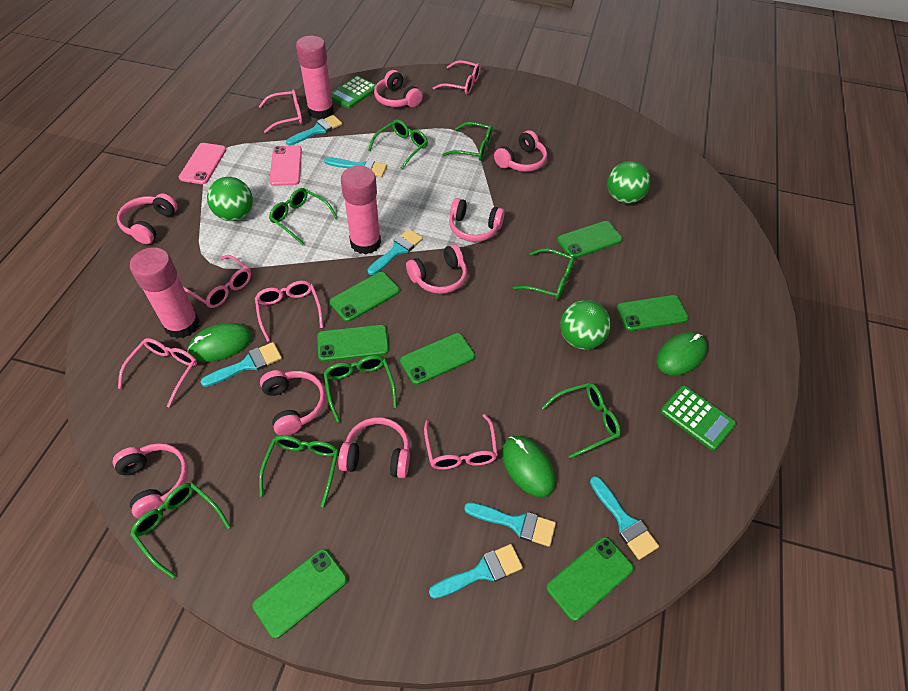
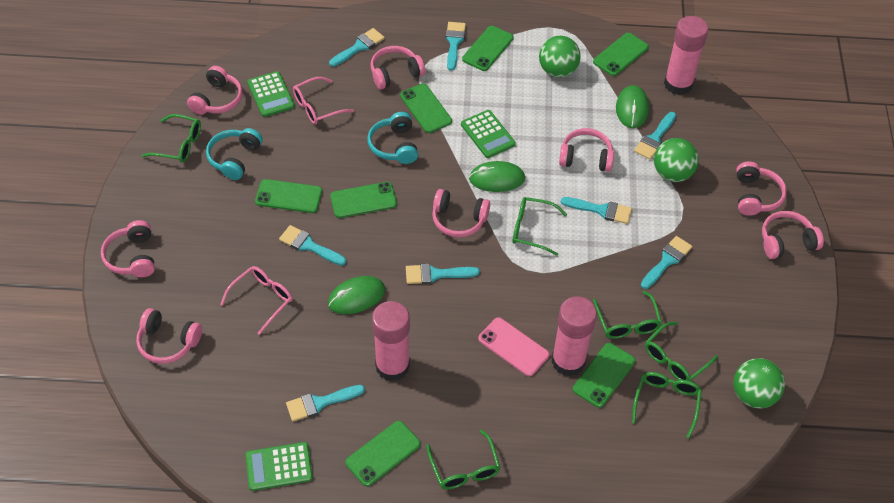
green calculator: 2 -> 3
green glasses: 8 -> 6
pink glasses: 6 -> 2
pink phone: 2 -> 1
turquoise brush: 7 -> 8
turquoise headphones: 0 -> 2

